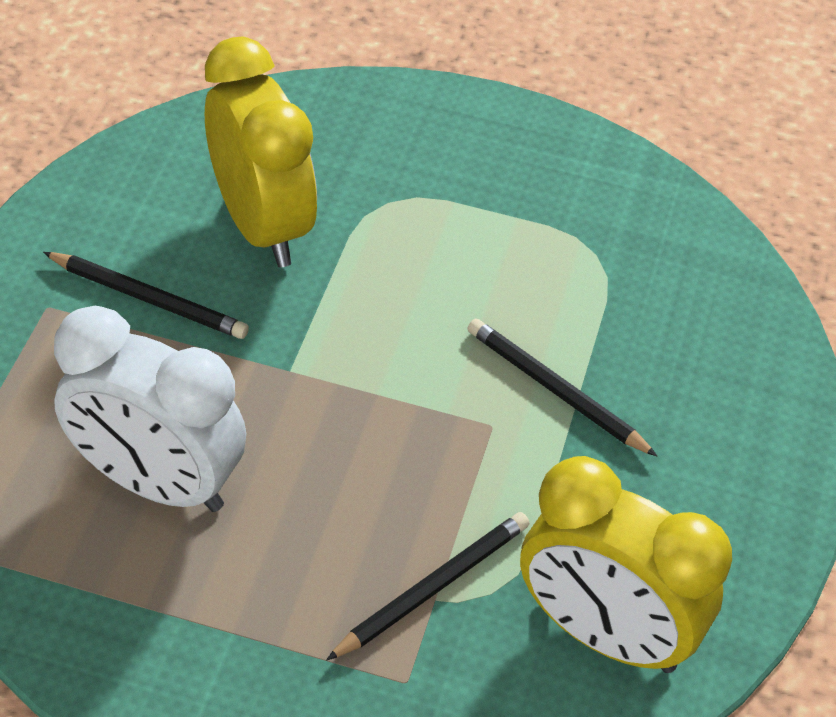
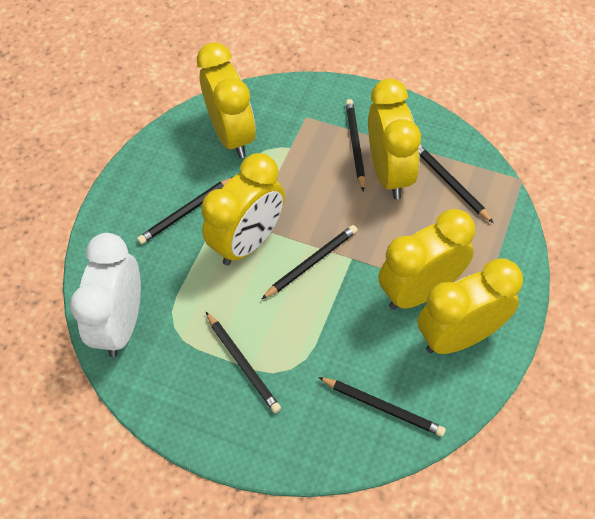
black pencil: 3 -> 6
yellow clock: 2 -> 5

